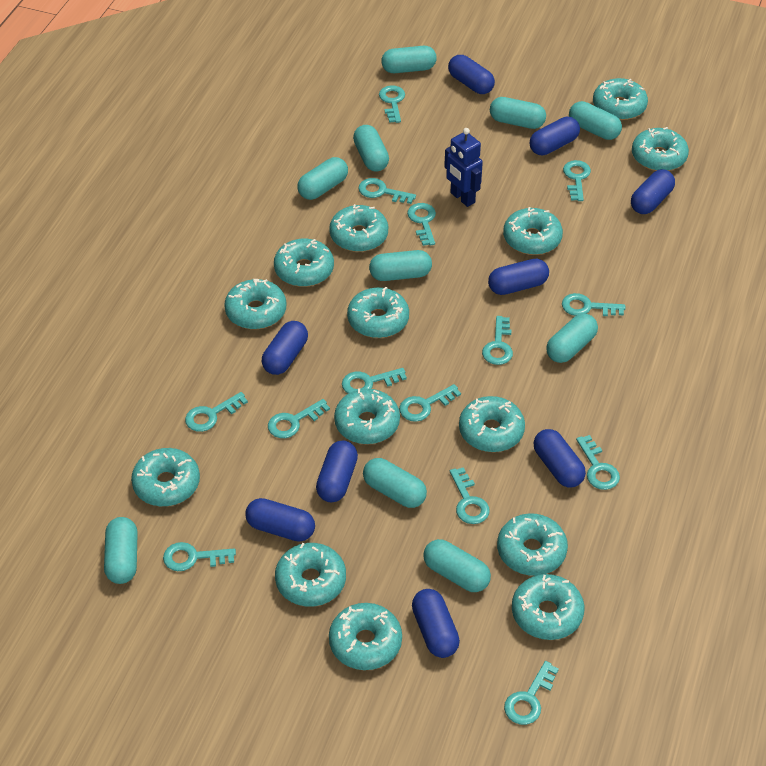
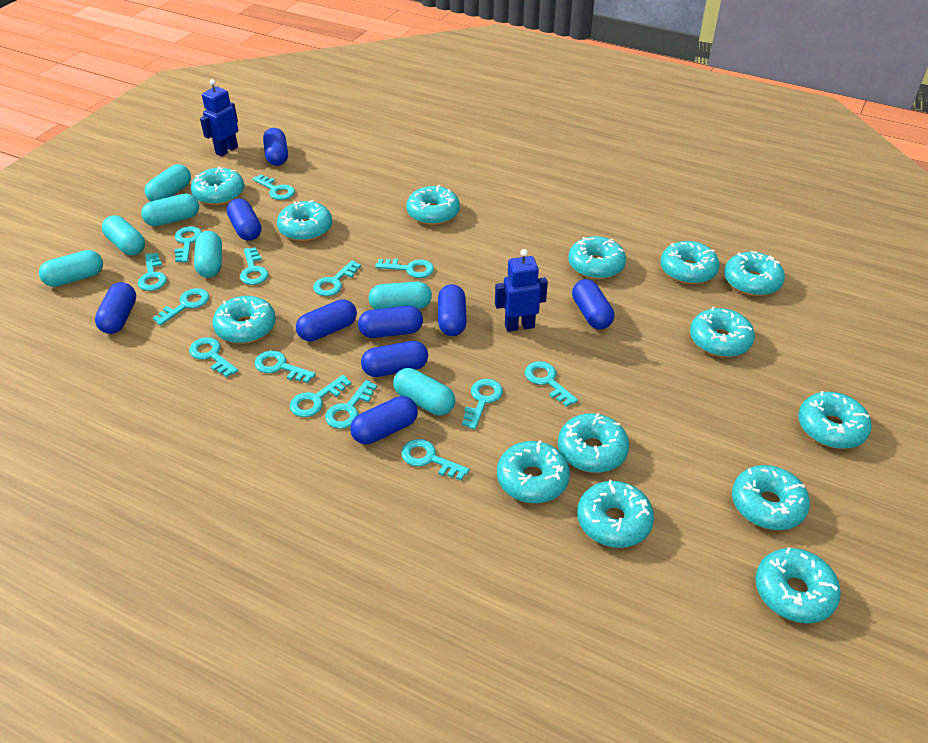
blue robot: 1 -> 2
turquoise capsule: 10 -> 7

